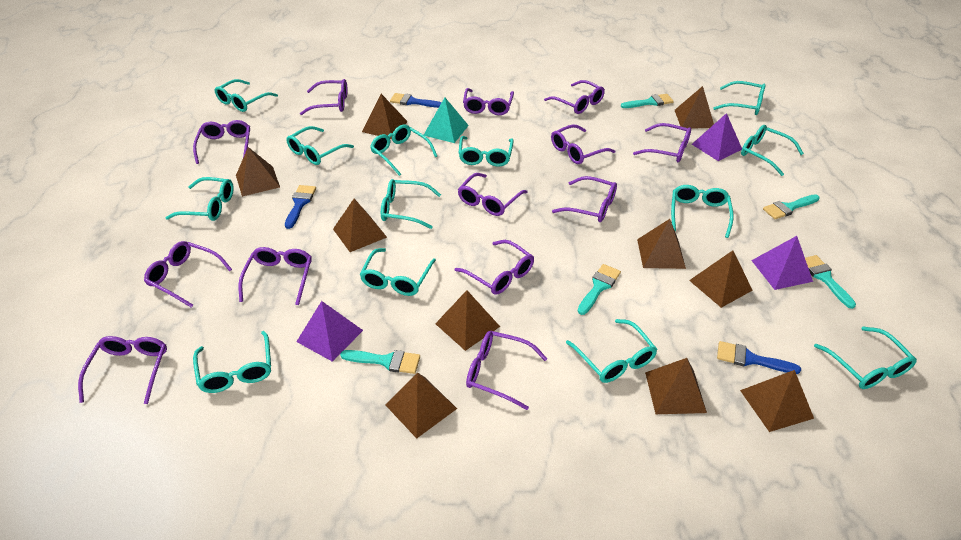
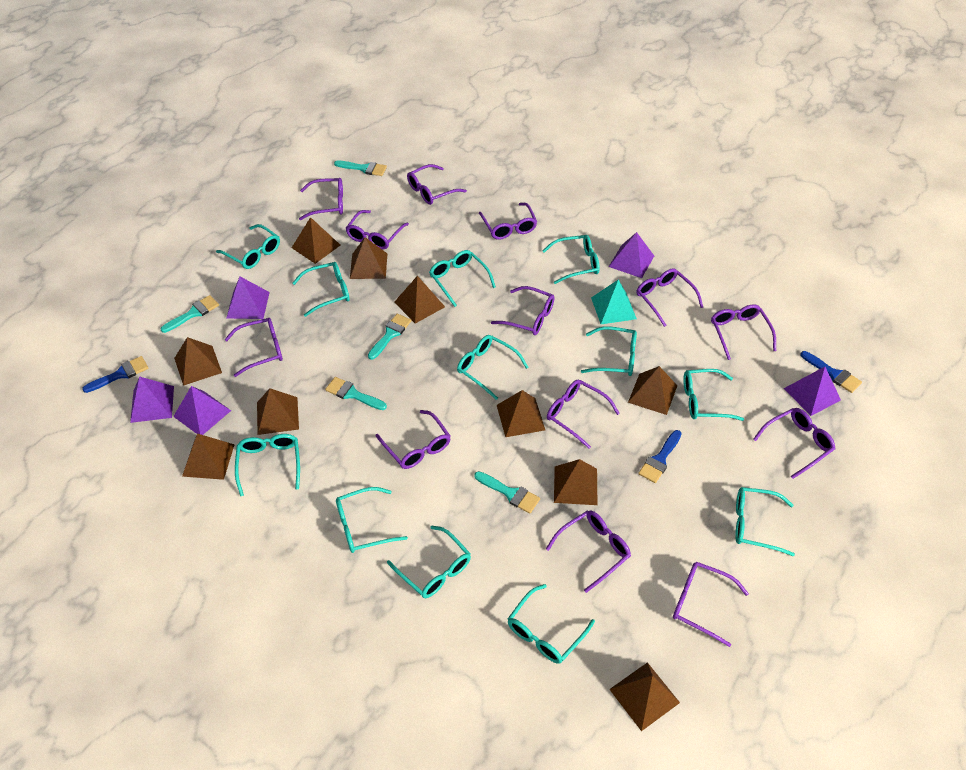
purple pyramid: 3 -> 5
turquoise glasses: 13 -> 12

